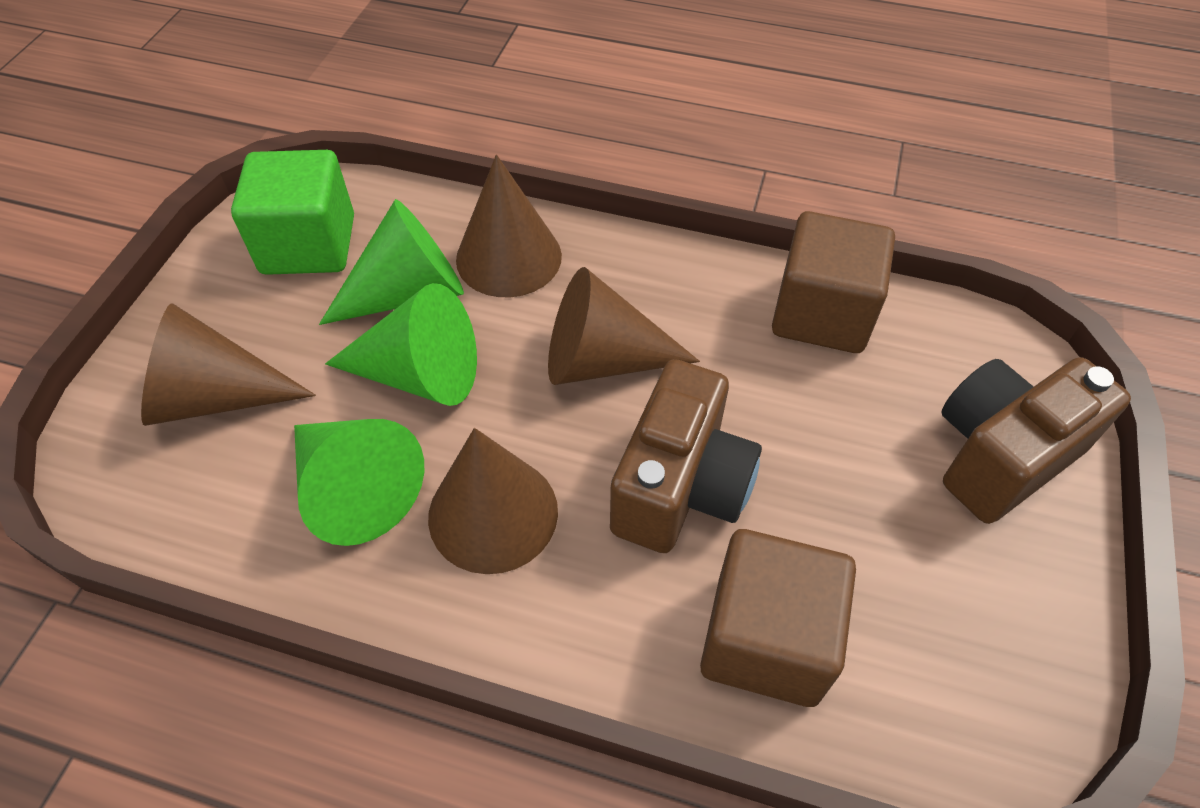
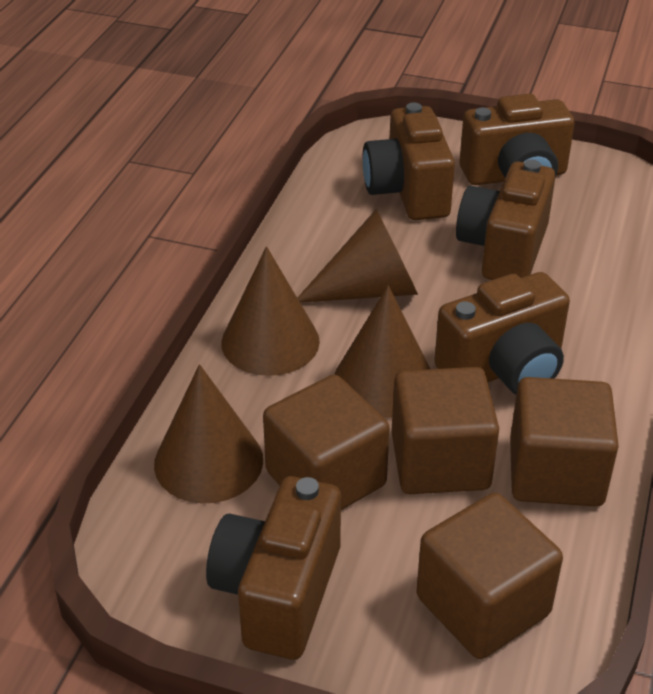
brown camera: 2 -> 5
brown cube: 2 -> 4
green cone: 3 -> 0
green cube: 1 -> 0

